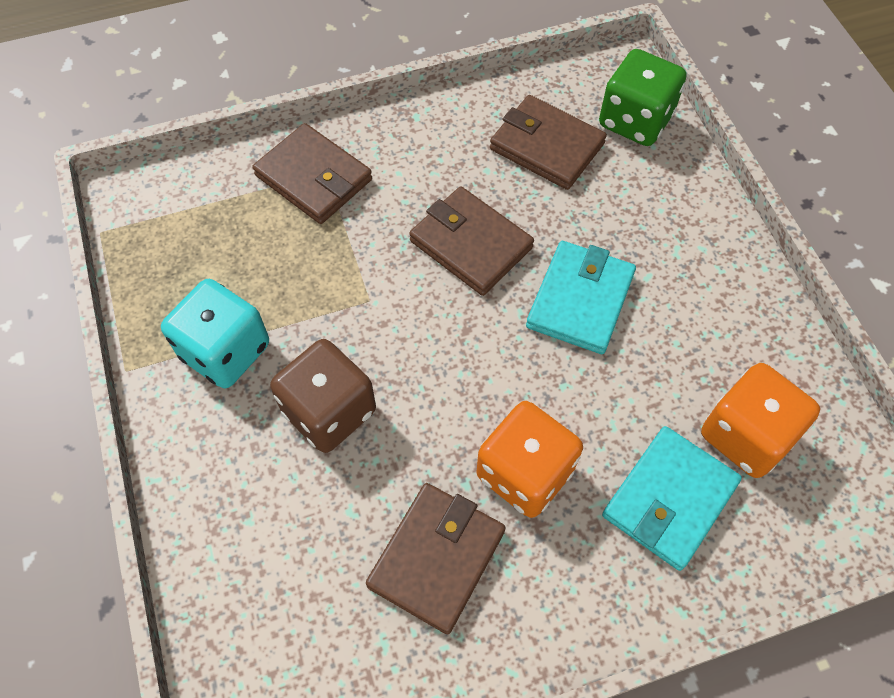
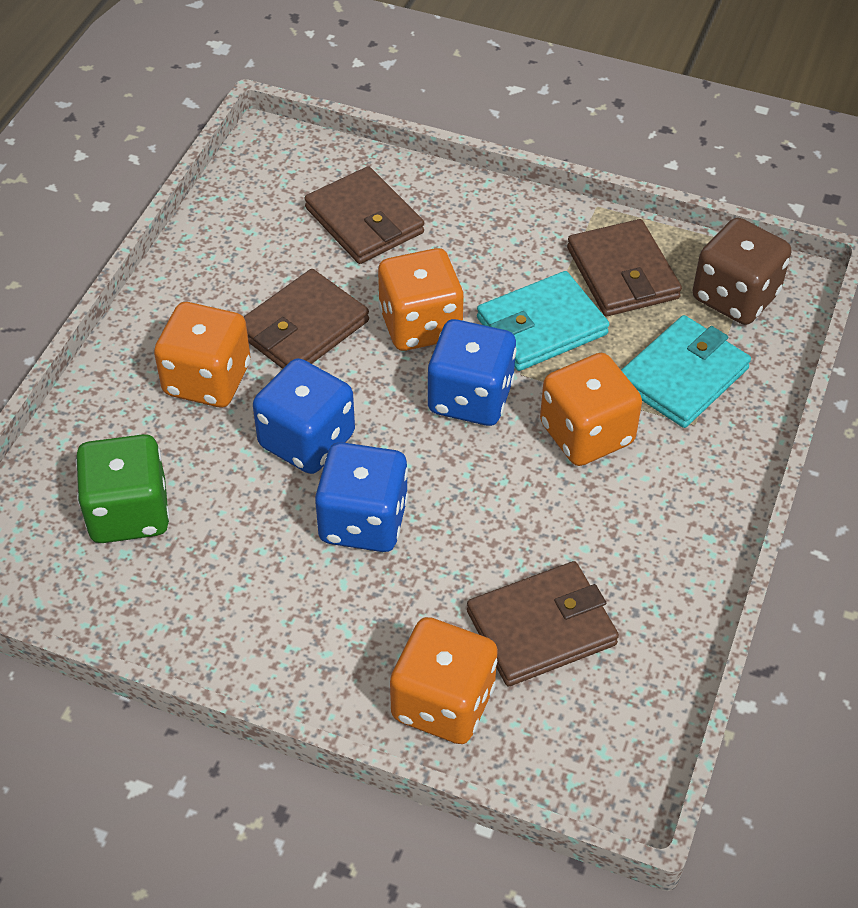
blue dice: 0 -> 3
orange dice: 2 -> 4
turquoise dice: 1 -> 0

